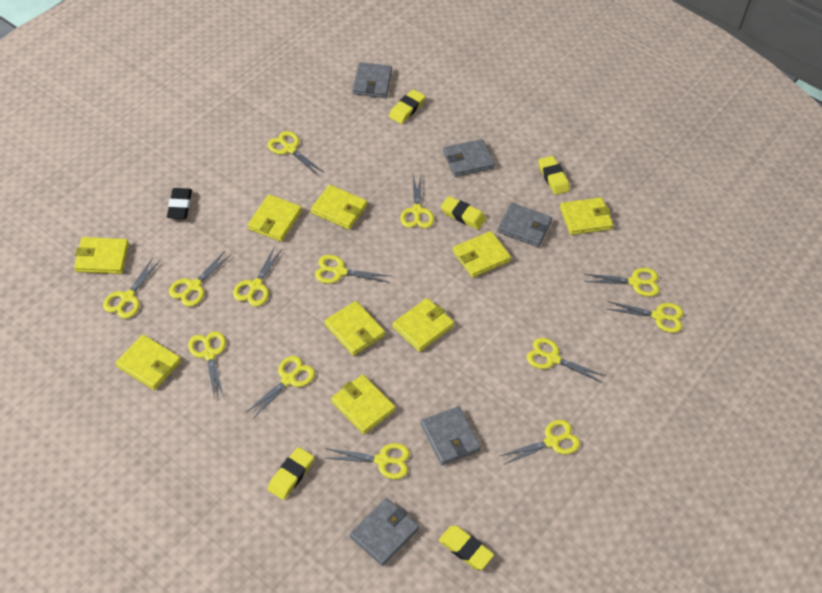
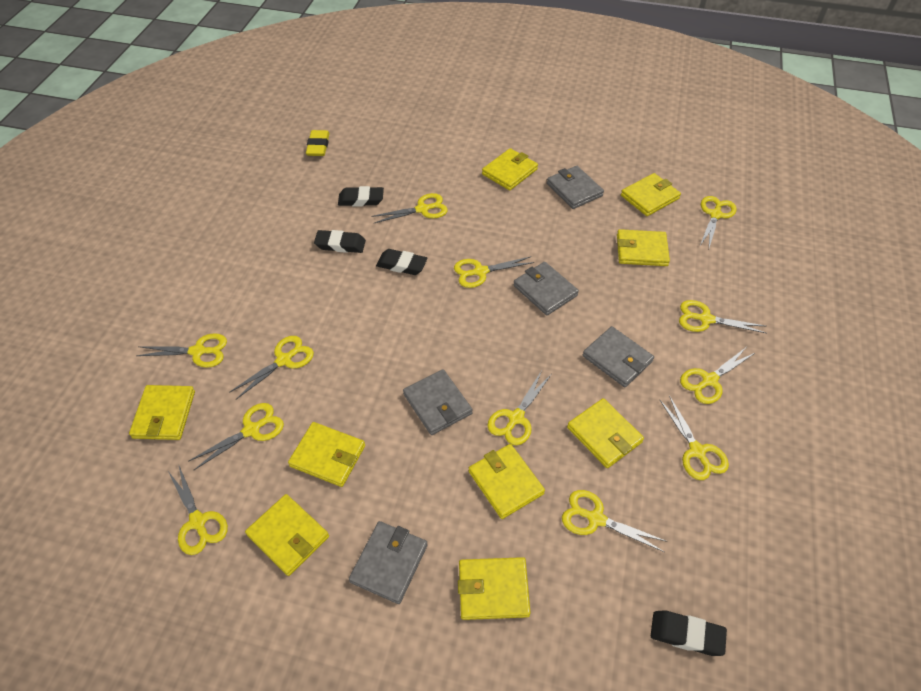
black eraser: 1 -> 4
yellow eraser: 5 -> 1
yellow scissors: 13 -> 12

